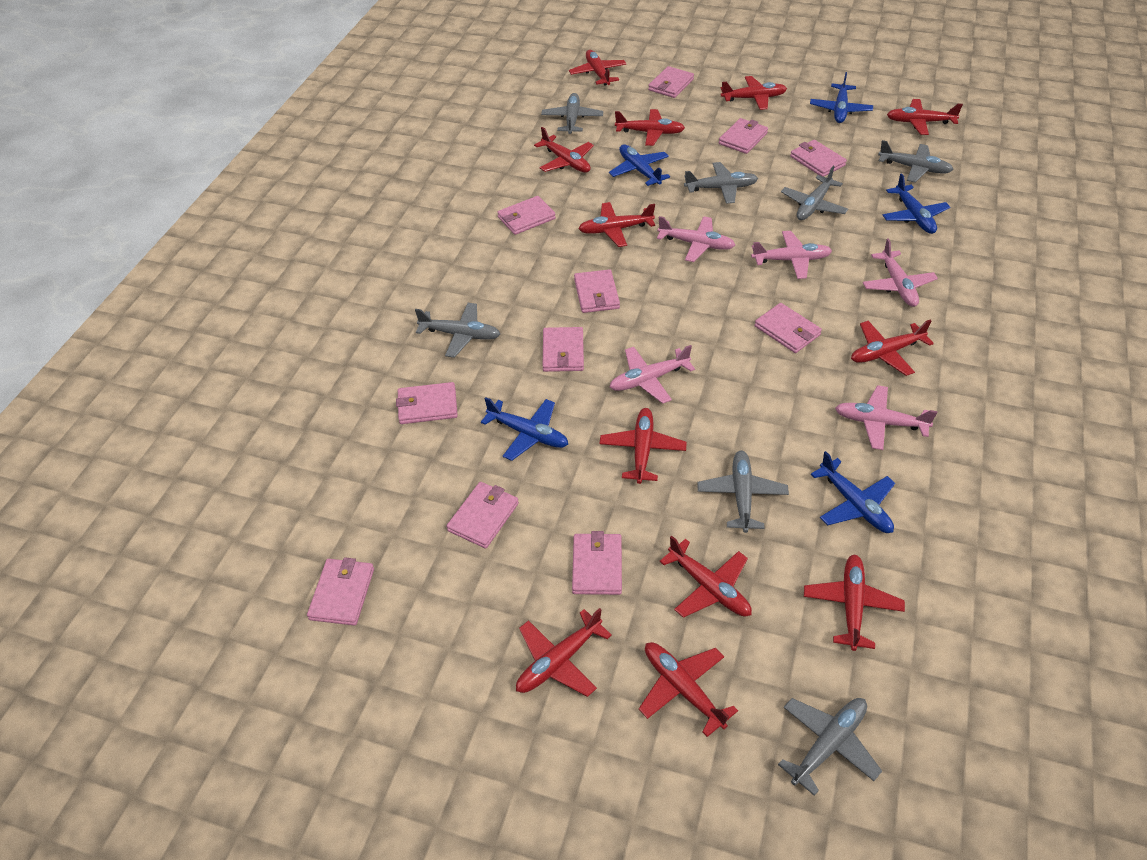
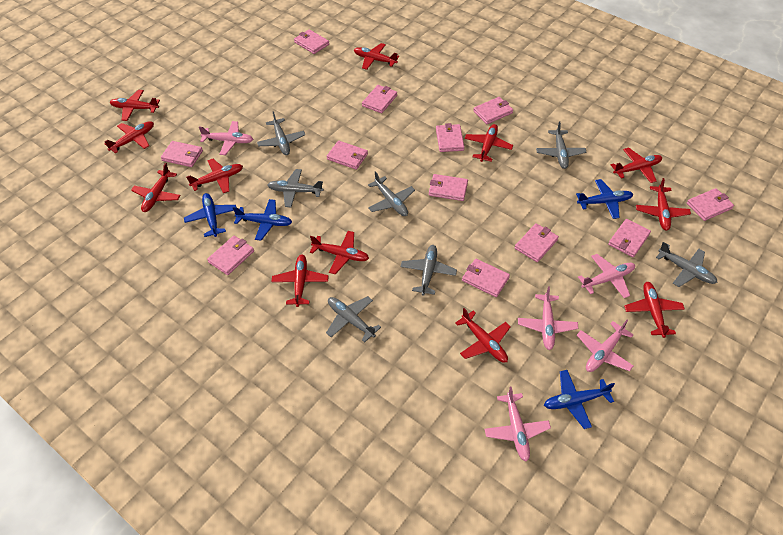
blue plane: 5 -> 4
pink wallet: 11 -> 12

